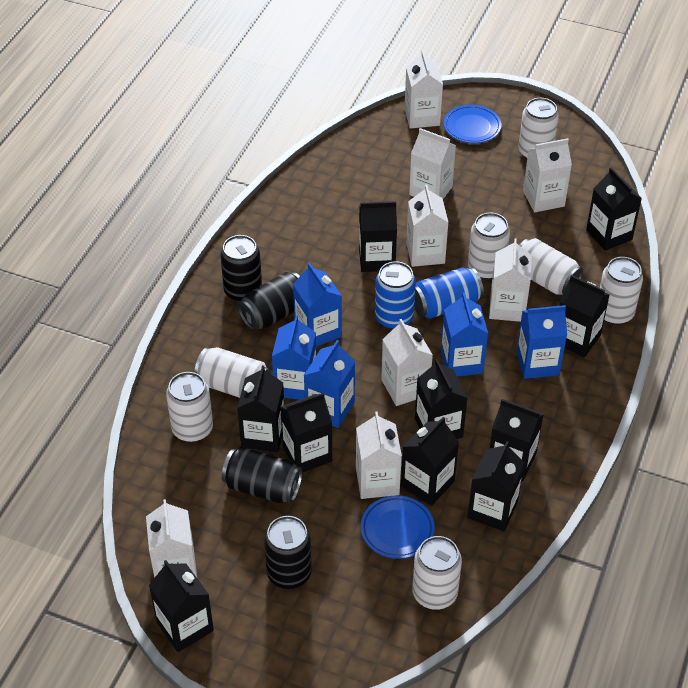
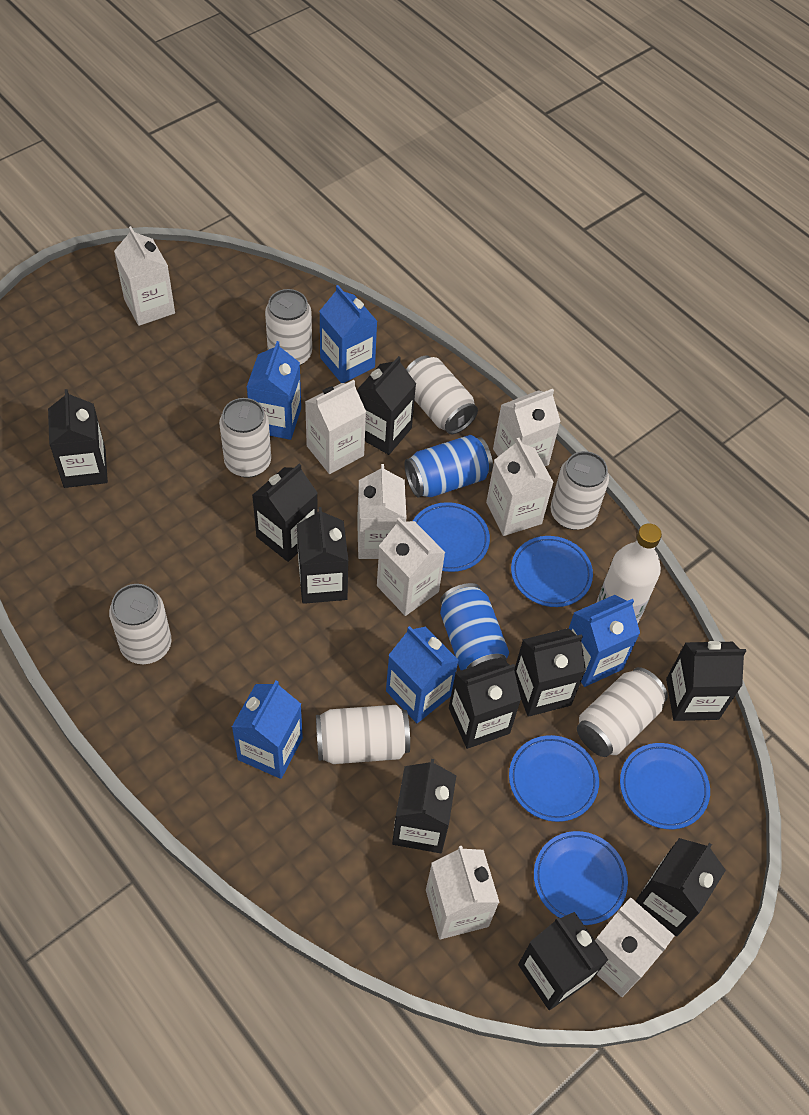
black can: 4 -> 0
blue plate: 2 -> 5
white bottle: 0 -> 1

